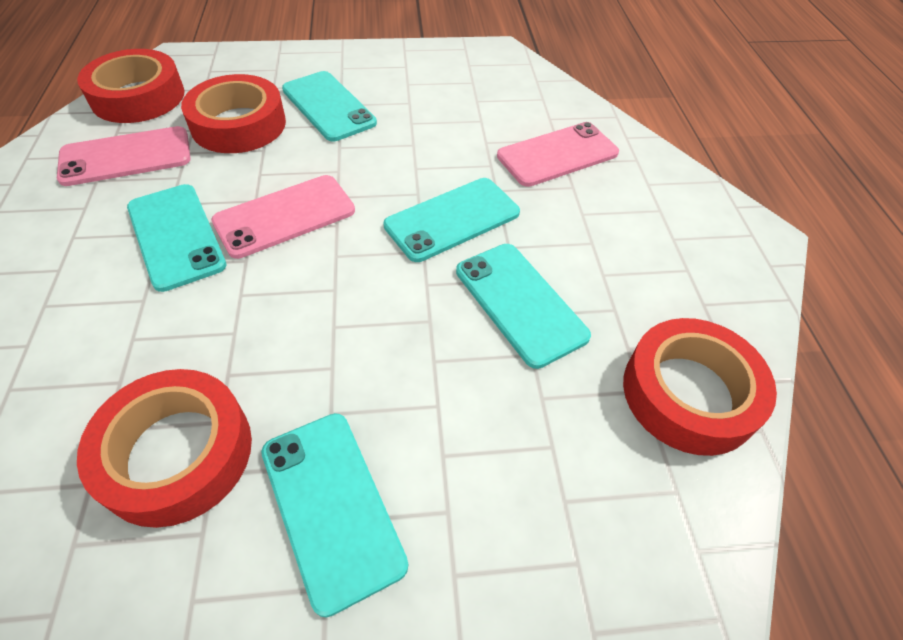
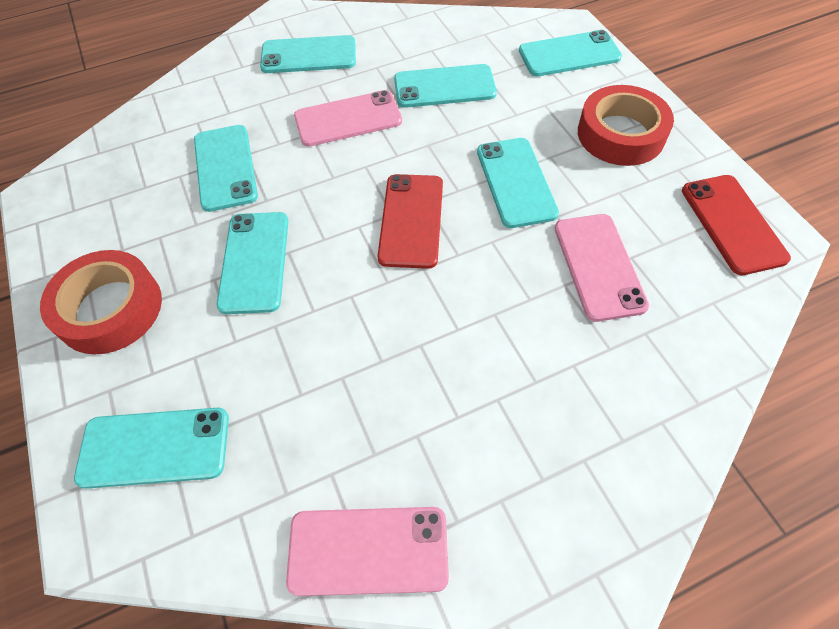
red phone: 0 -> 2
red tape: 4 -> 2
turquoise phone: 5 -> 7

